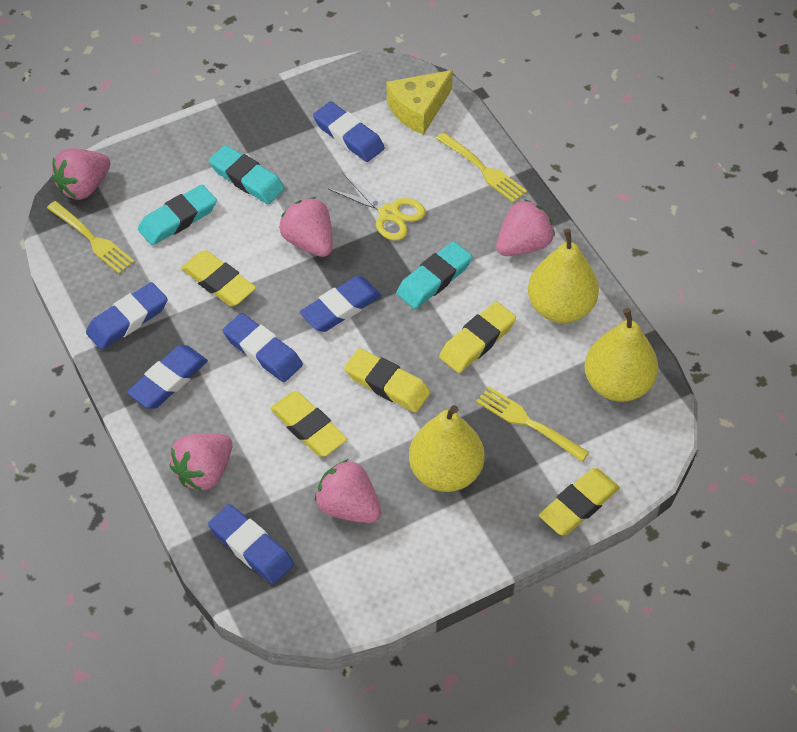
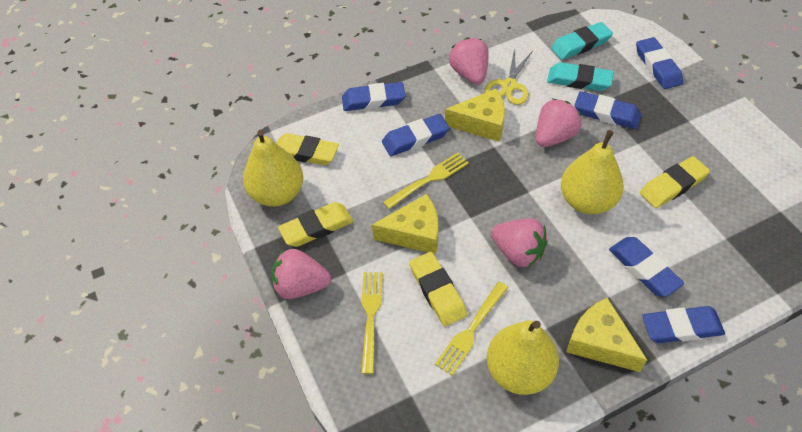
pink strawberry: 5 -> 4
turquoise eraser: 3 -> 2
yellow cheese: 1 -> 3
yellow eraser: 5 -> 4

